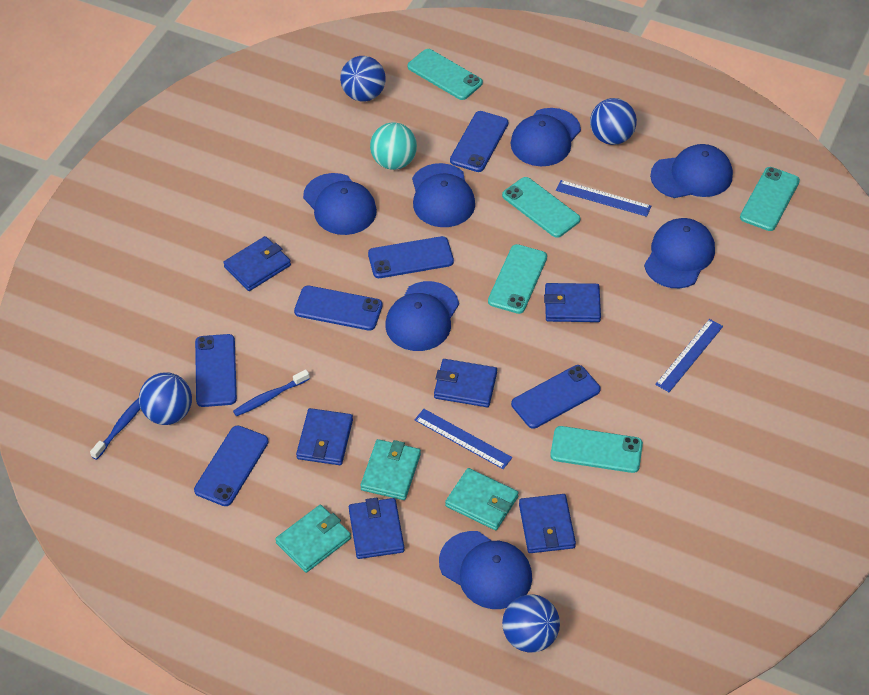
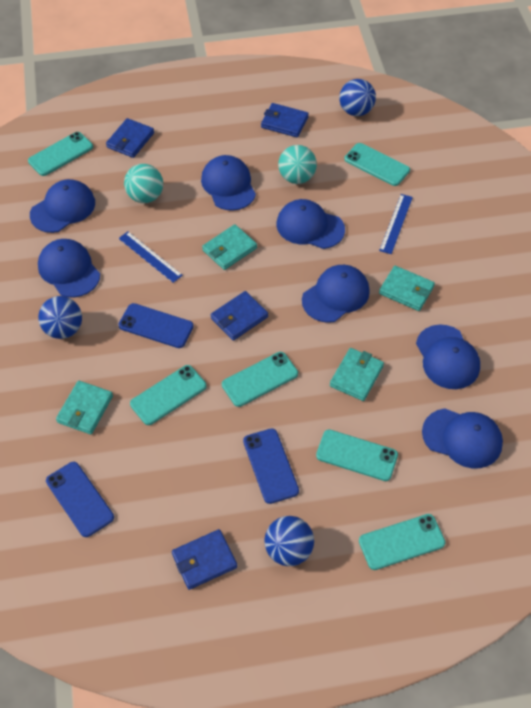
blue ball: 4 -> 3
blue phone: 6 -> 3
blue ruler: 3 -> 2
blue toothbrush: 2 -> 0
blue wallet: 6 -> 4
turquoise ball: 1 -> 2
turquoise phone: 5 -> 6
turquoise wallet: 3 -> 4

